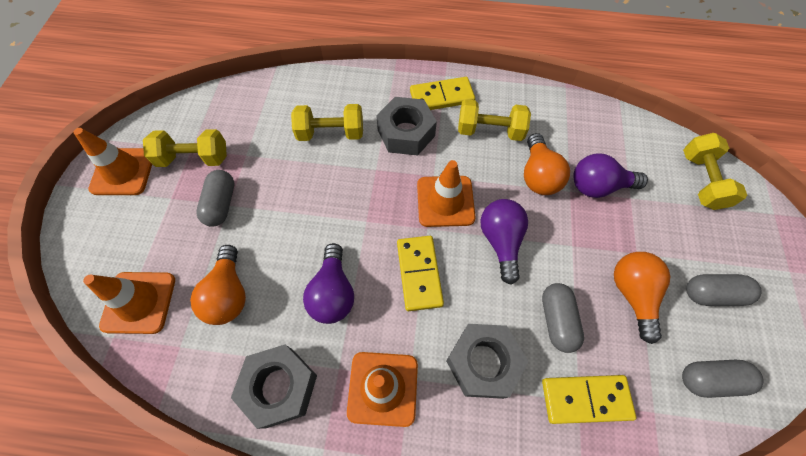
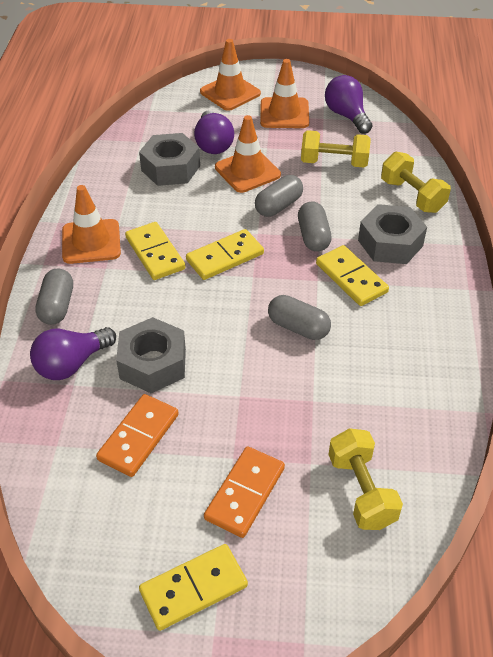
orange domino: 0 -> 2
orange light bulb: 3 -> 0
yellow domino: 3 -> 4
yellow dumbbell: 4 -> 3

